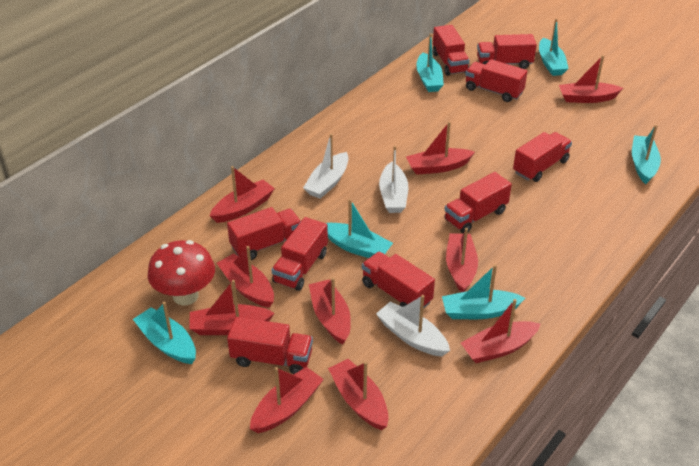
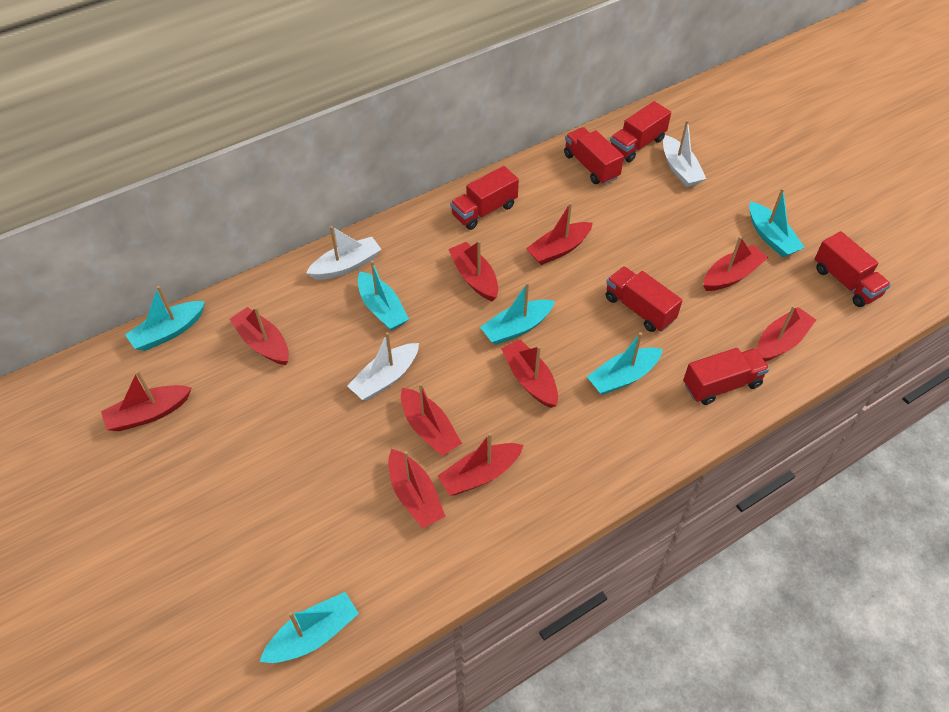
red mushroom: 1 -> 0
red truck: 9 -> 6

